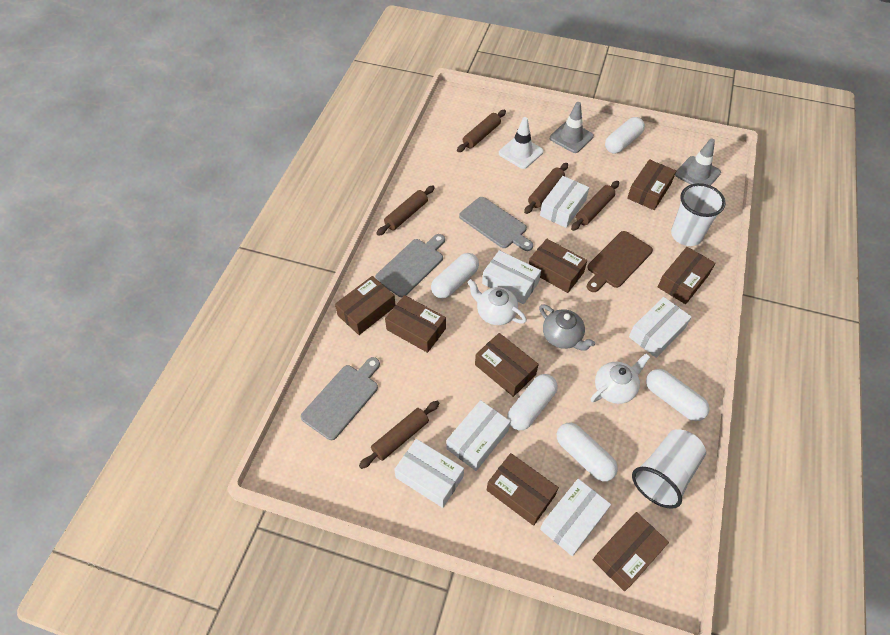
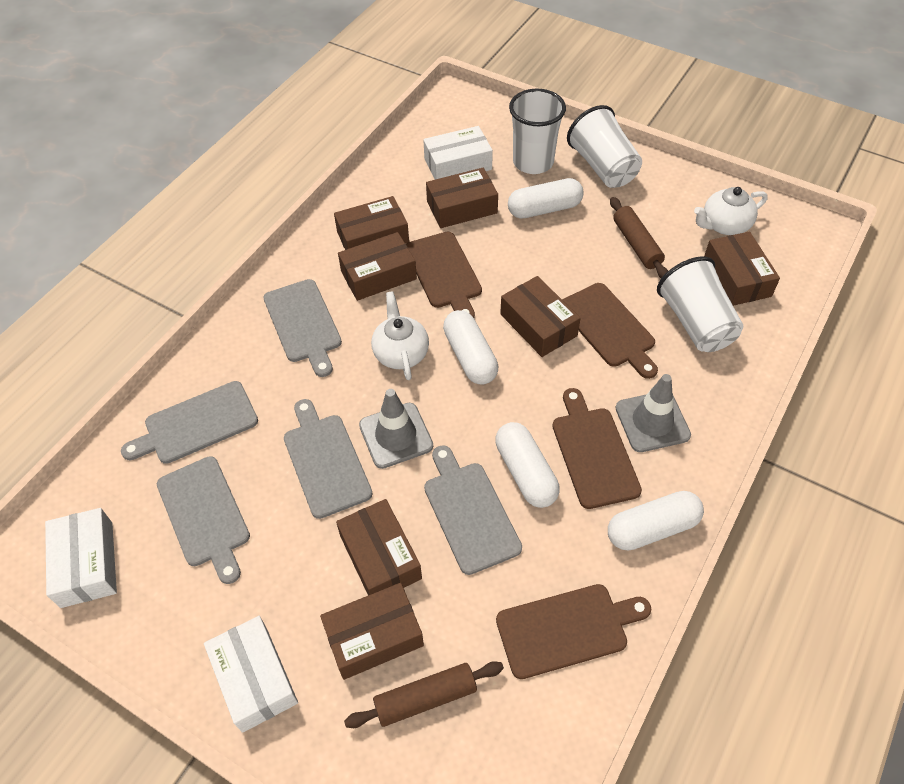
brown box: 8 -> 7
brown cutting board: 1 -> 4
brown rolling pin: 5 -> 2
grey cutting board: 3 -> 5
grey teapot: 1 -> 0
white box: 6 -> 3
white capsule: 5 -> 4
white cup: 2 -> 3
white traffic cone: 1 -> 0

